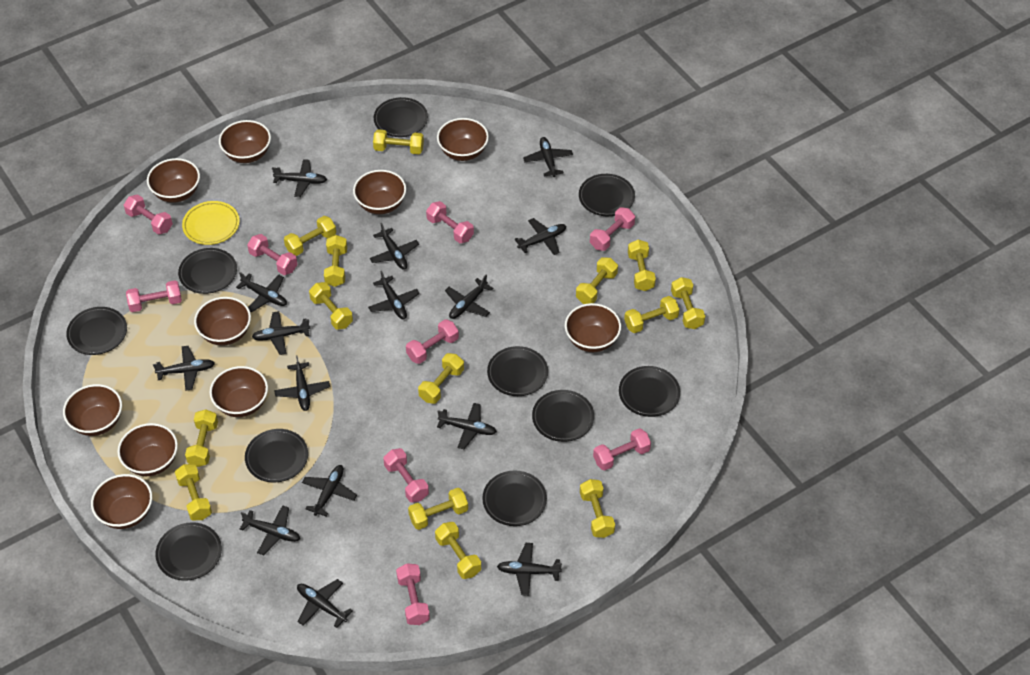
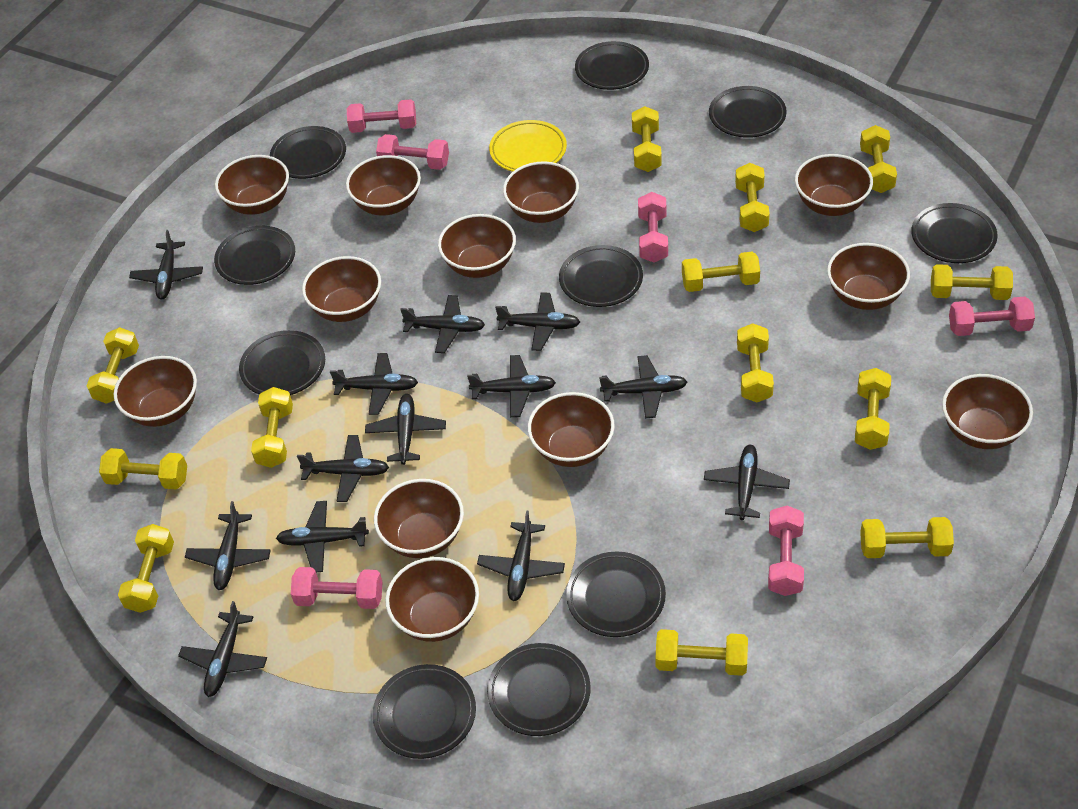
black plane: 15 -> 13
brown bowl: 10 -> 12
pink dumbbell: 9 -> 6
yellow dumbbell: 14 -> 13

